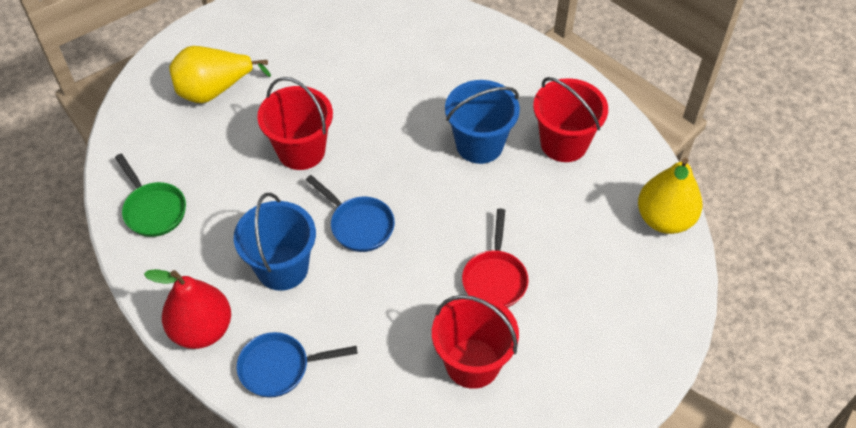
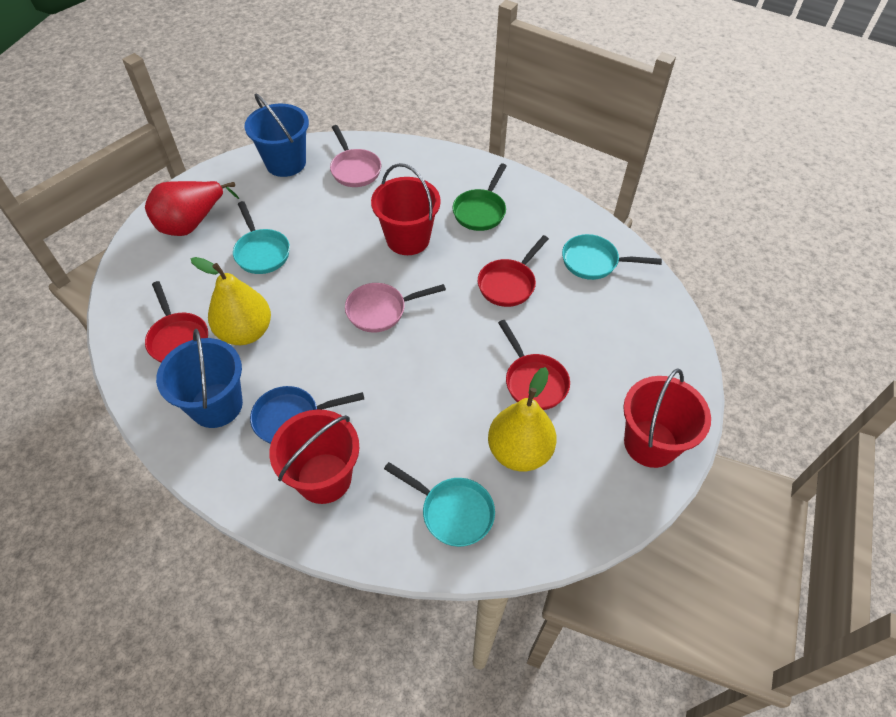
blue pan: 2 -> 1
pink pan: 0 -> 2
red pan: 1 -> 3
turquoise pan: 0 -> 3

